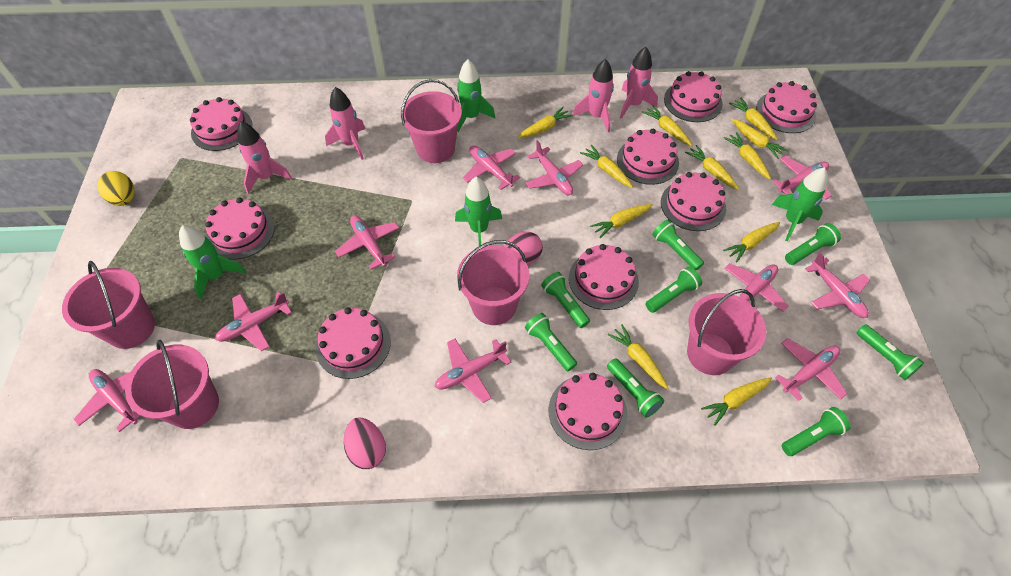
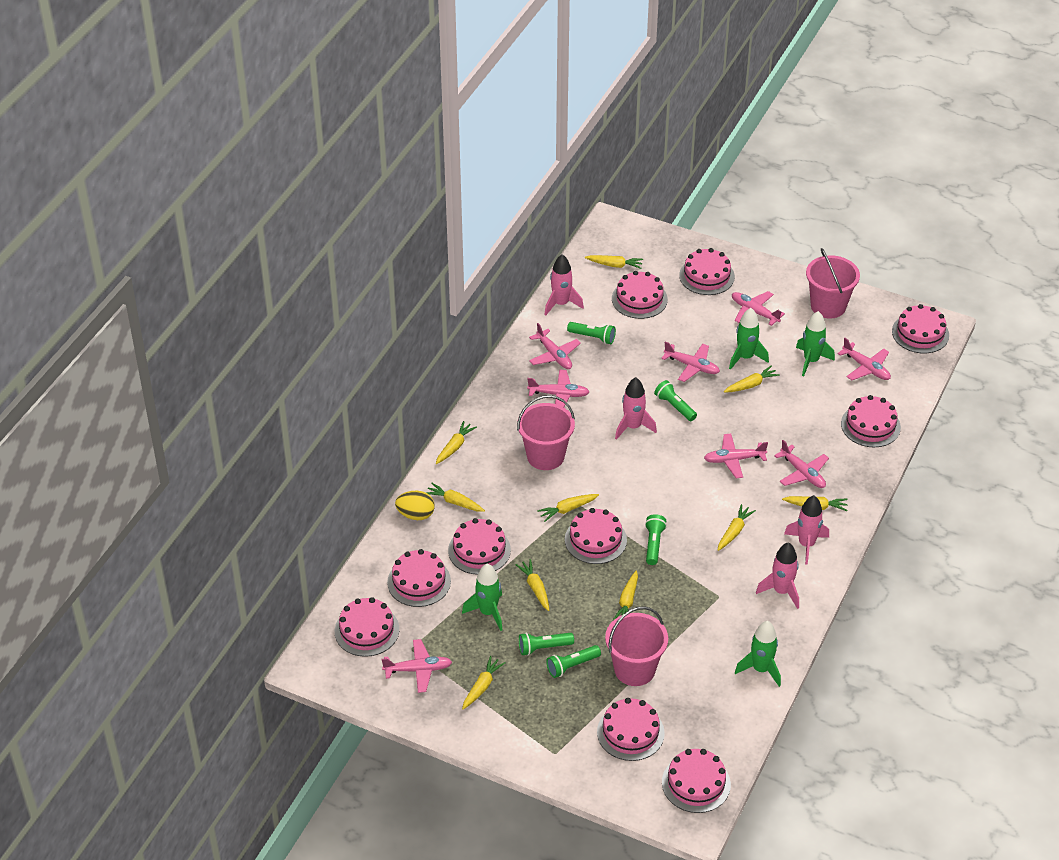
green flashlight: 8 -> 5
pink bucket: 5 -> 3
pink cake: 9 -> 10
pink egg: 2 -> 0
pink plane: 10 -> 8
yellow carrot: 11 -> 10

